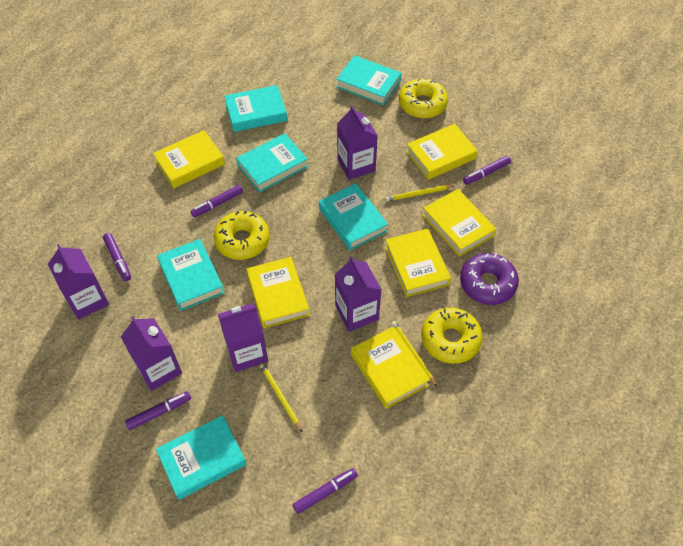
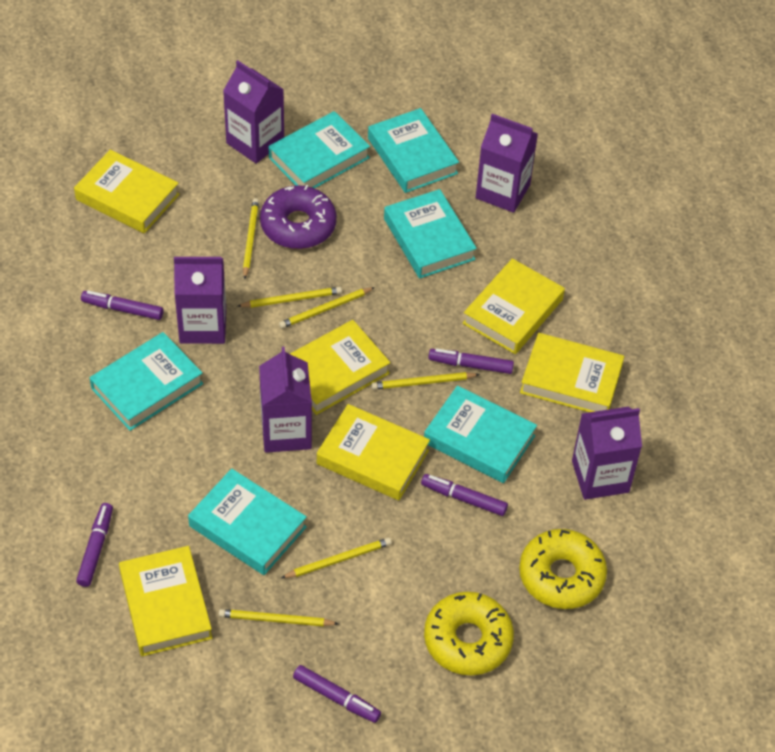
yellow donut: 3 -> 2
yellow pencil: 3 -> 6

